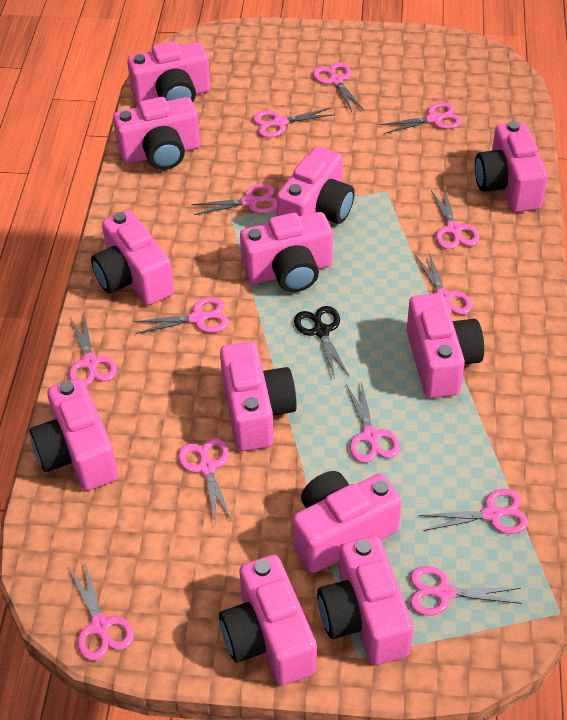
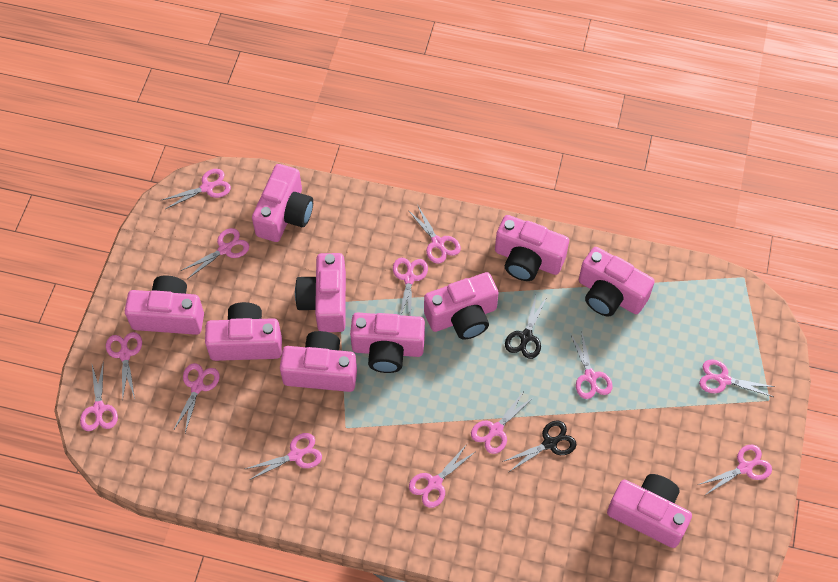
black scissors: 1 -> 2
pink camera: 12 -> 10

